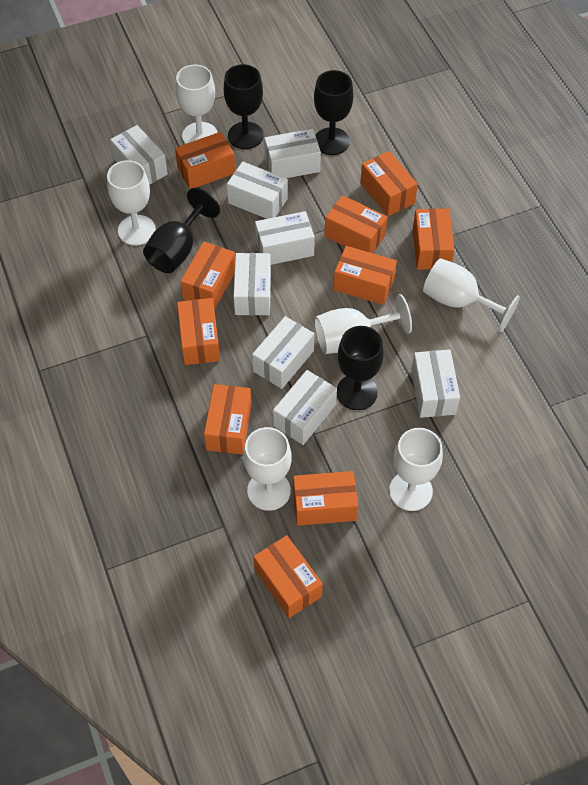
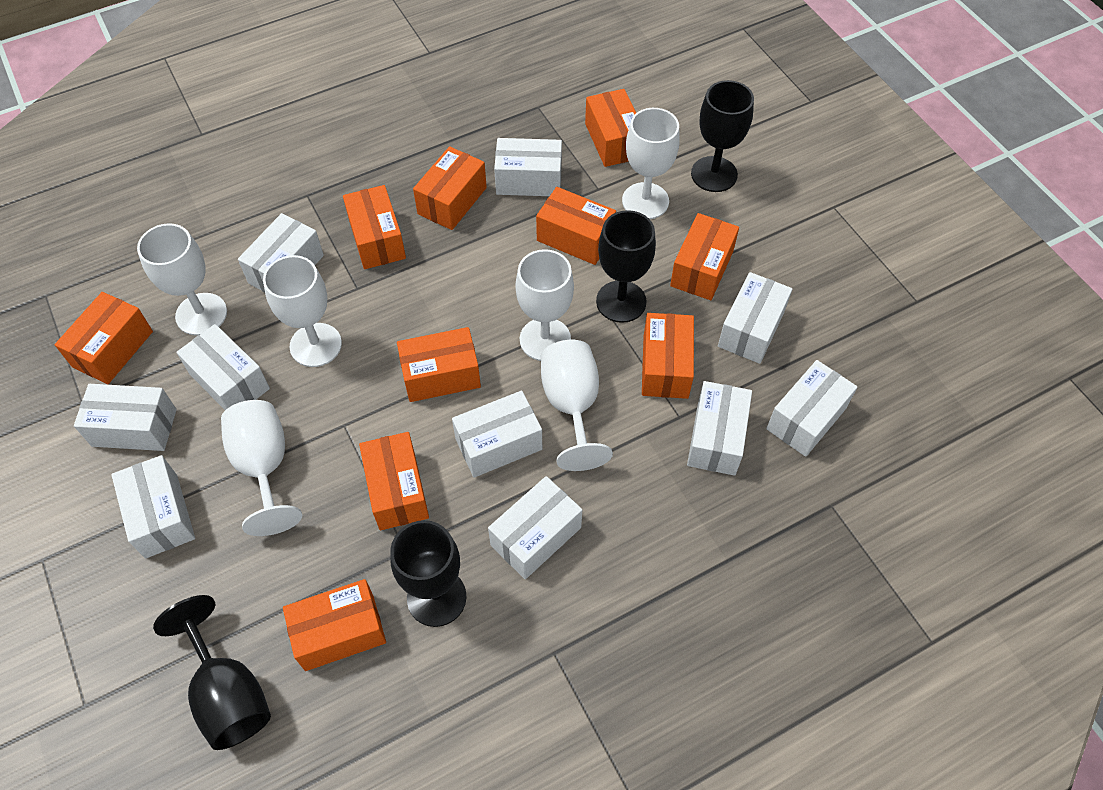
white box: 8 -> 10

